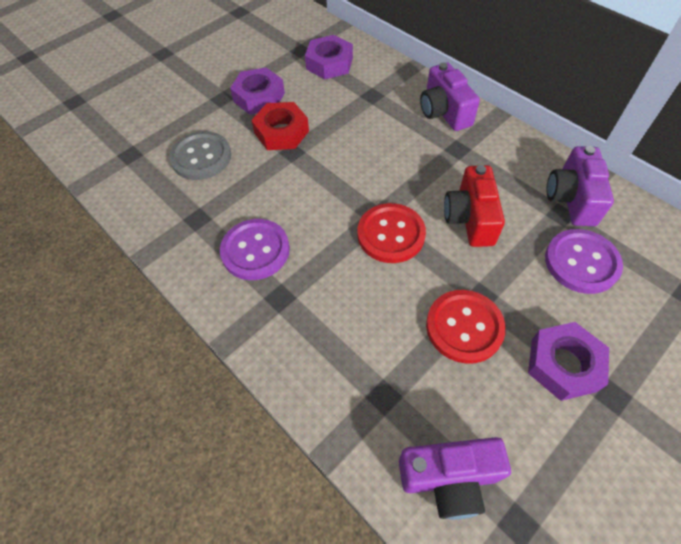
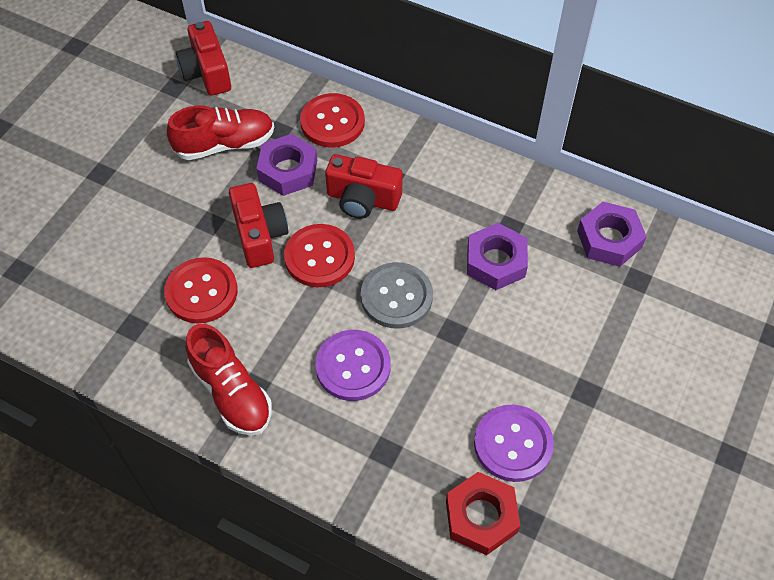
purple camera: 3 -> 0
red button: 2 -> 3
red camera: 1 -> 3
red shoe: 0 -> 2

